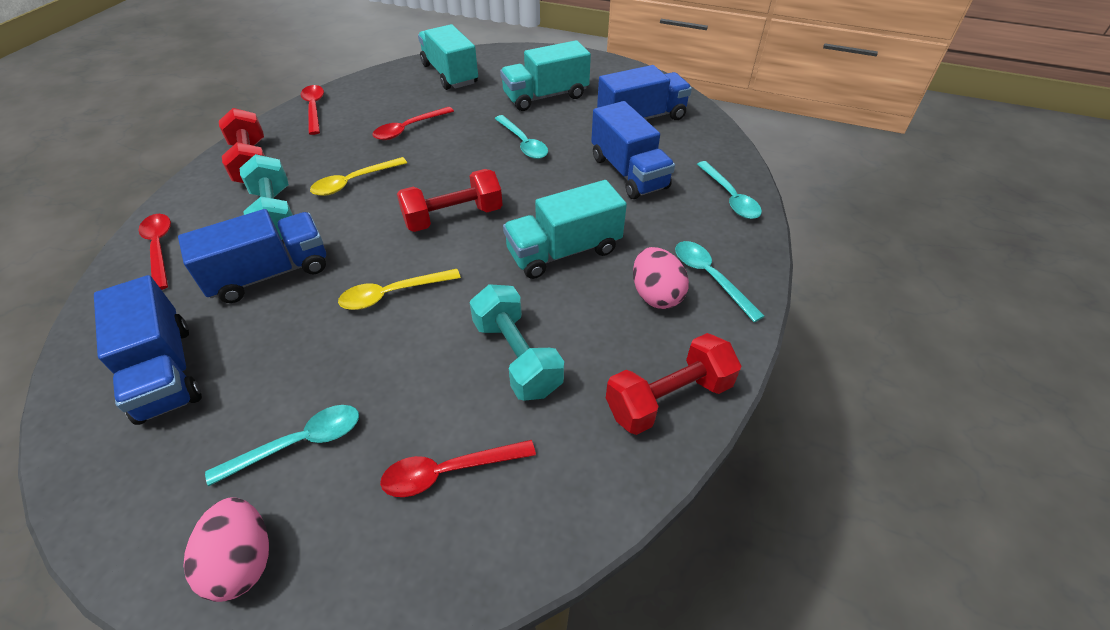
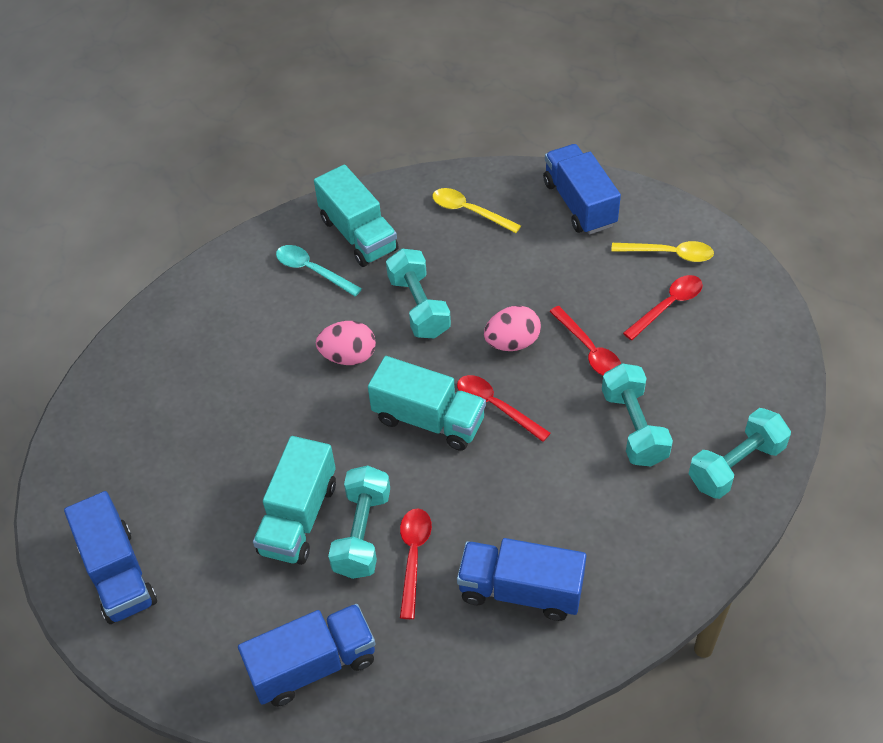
red dumbbell: 3 -> 0
turquoise dumbbell: 2 -> 4
turquoise spoon: 4 -> 1

